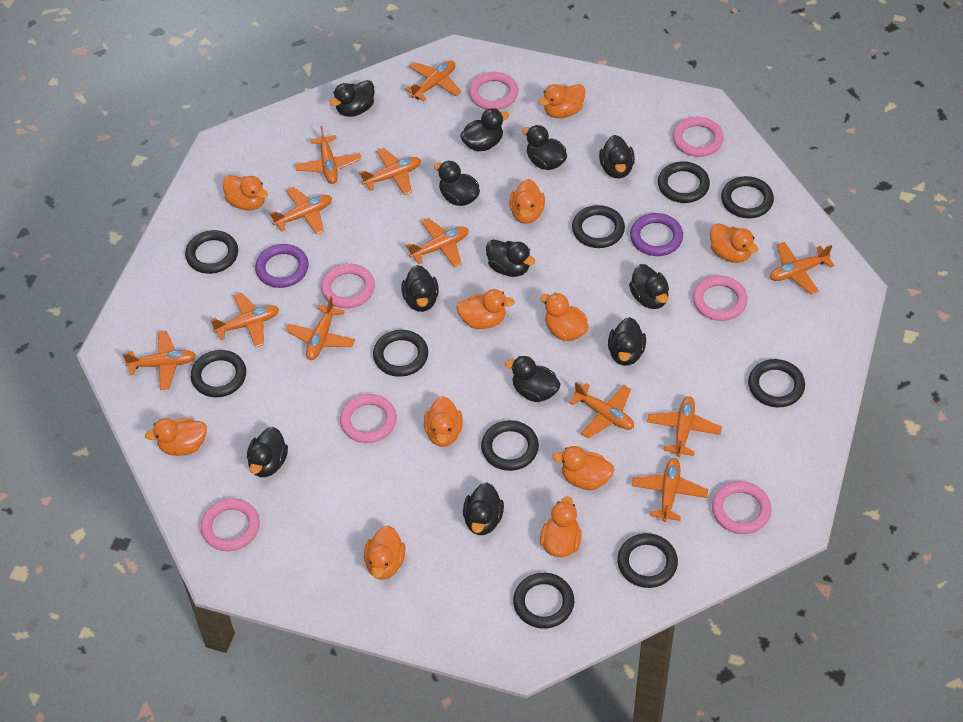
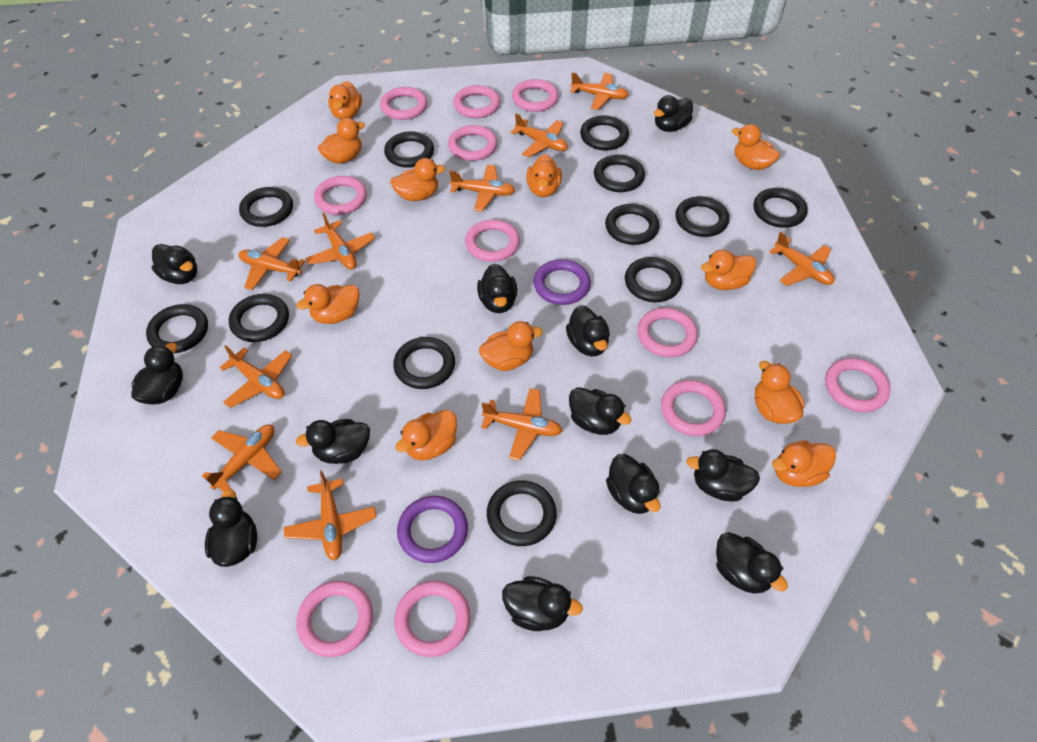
black ring: 10 -> 12
orange plane: 12 -> 10
pink ring: 7 -> 11

